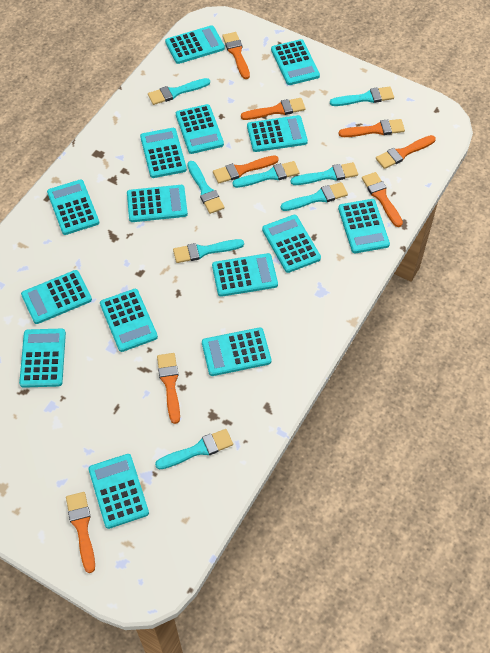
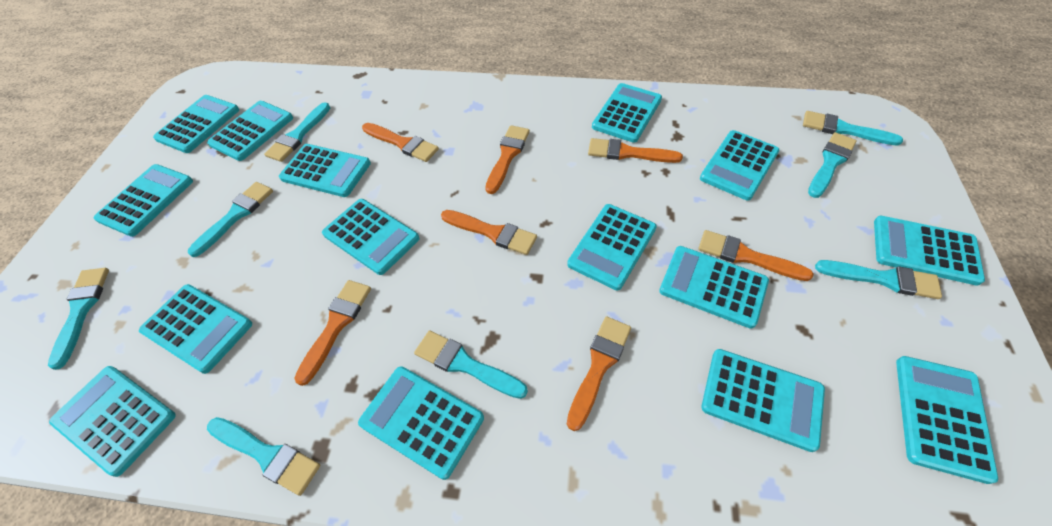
orange brush: 8 -> 7

